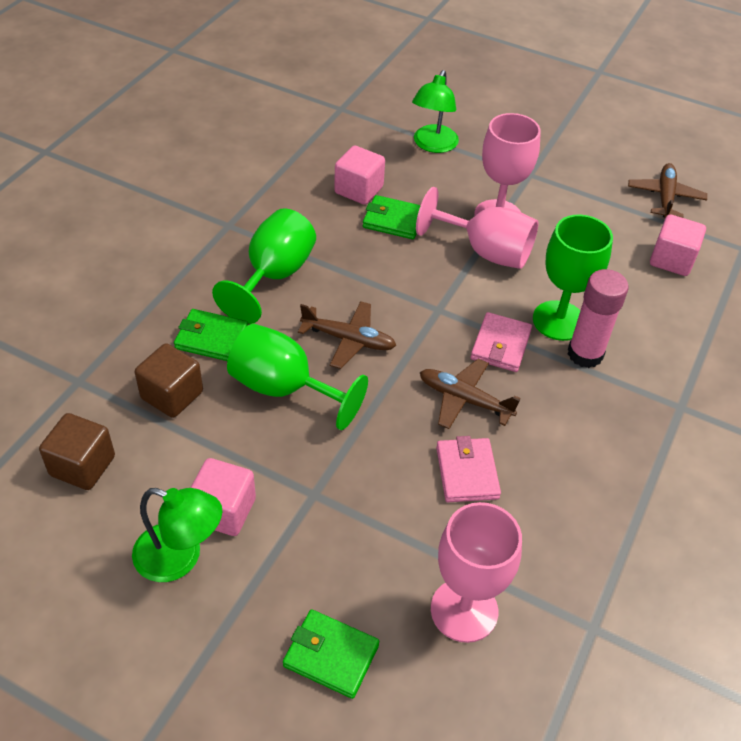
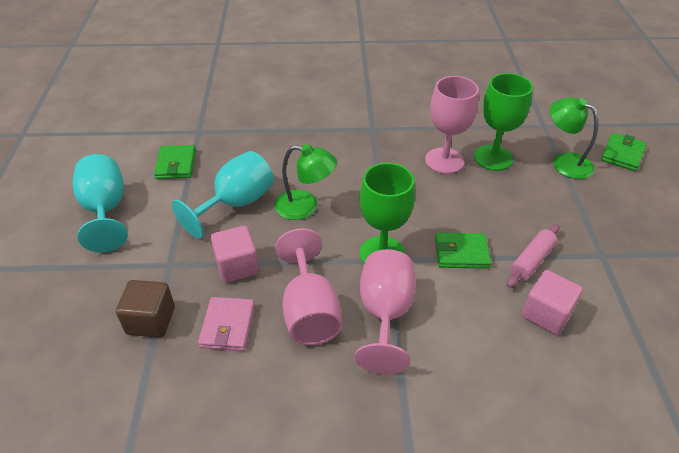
brown cube: 2 -> 1
brown plane: 3 -> 0
green goblet: 3 -> 2
pink cube: 3 -> 2
pink glue stick: 1 -> 0
pink rolling pin: 0 -> 1
pink wallet: 2 -> 1
turquoise goblet: 0 -> 2

